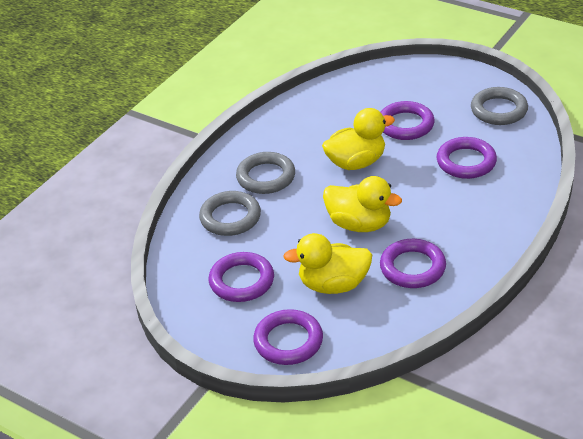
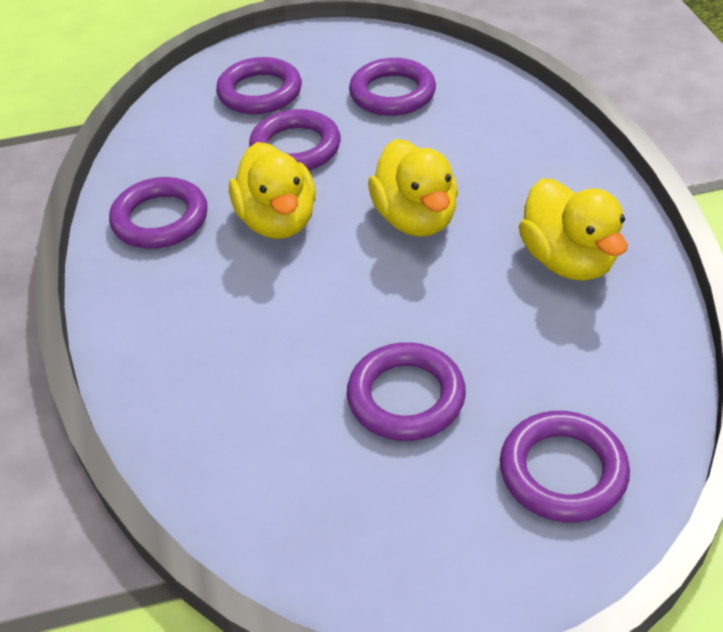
grey ring: 3 -> 0
purple ring: 5 -> 6

